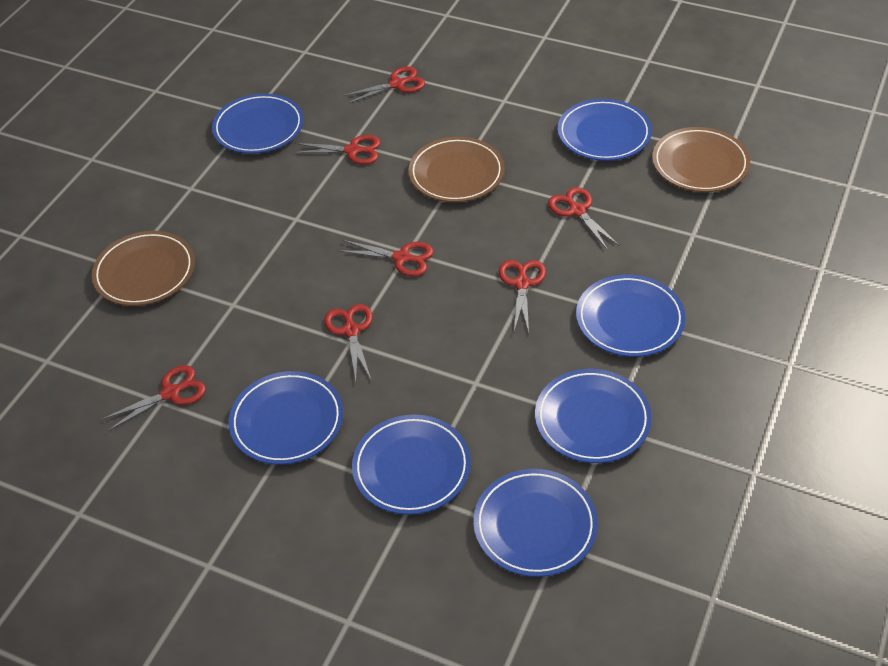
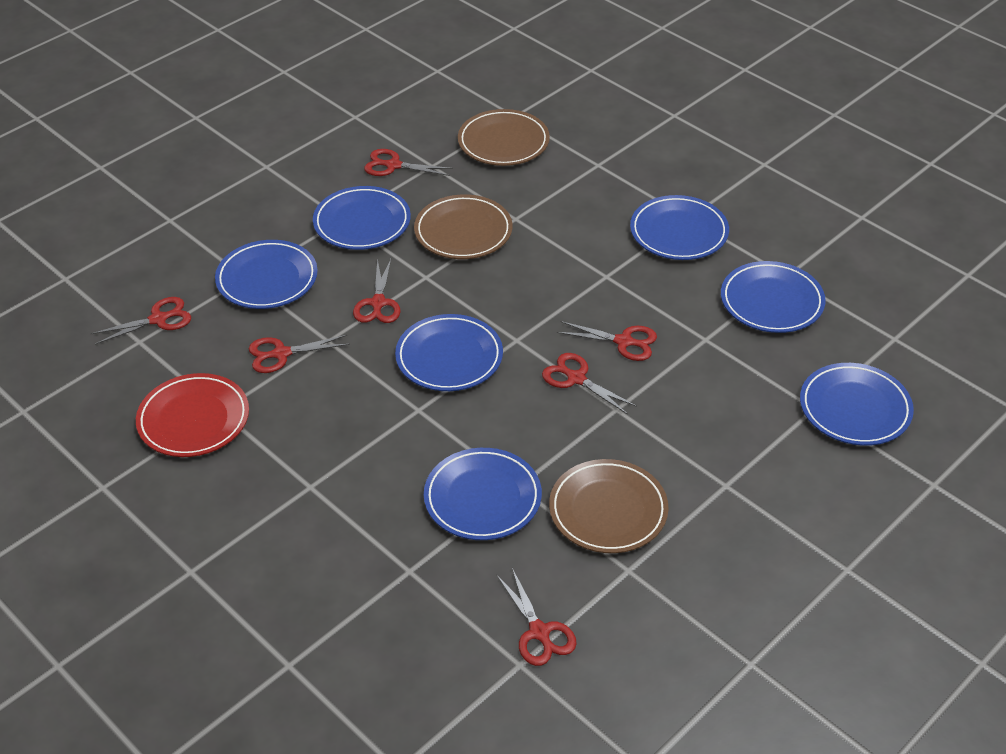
red plate: 0 -> 1

